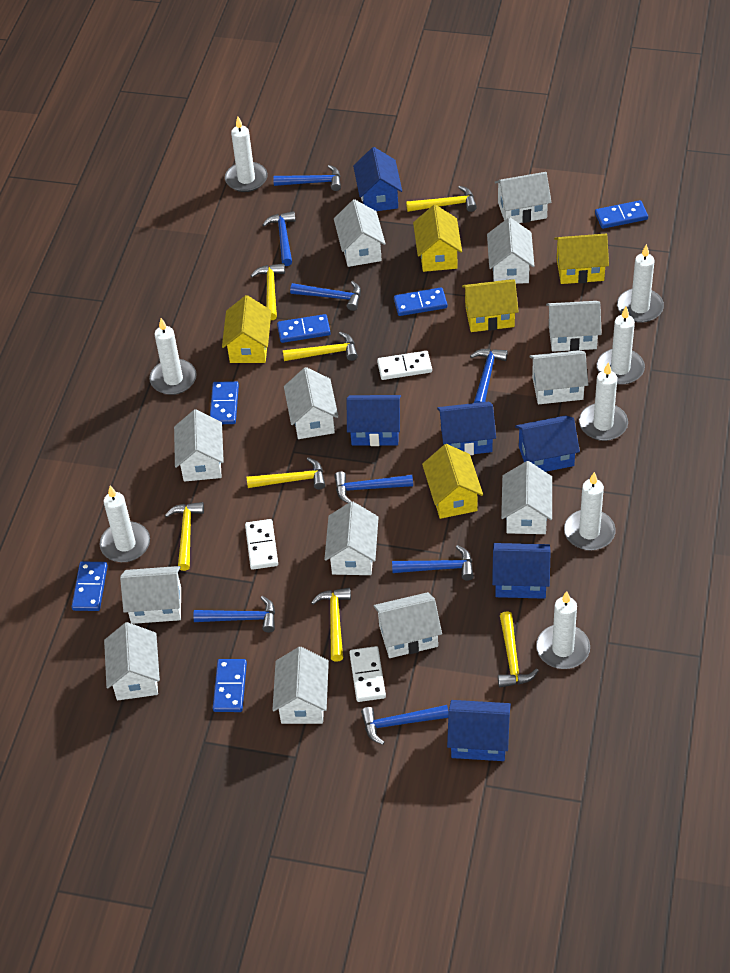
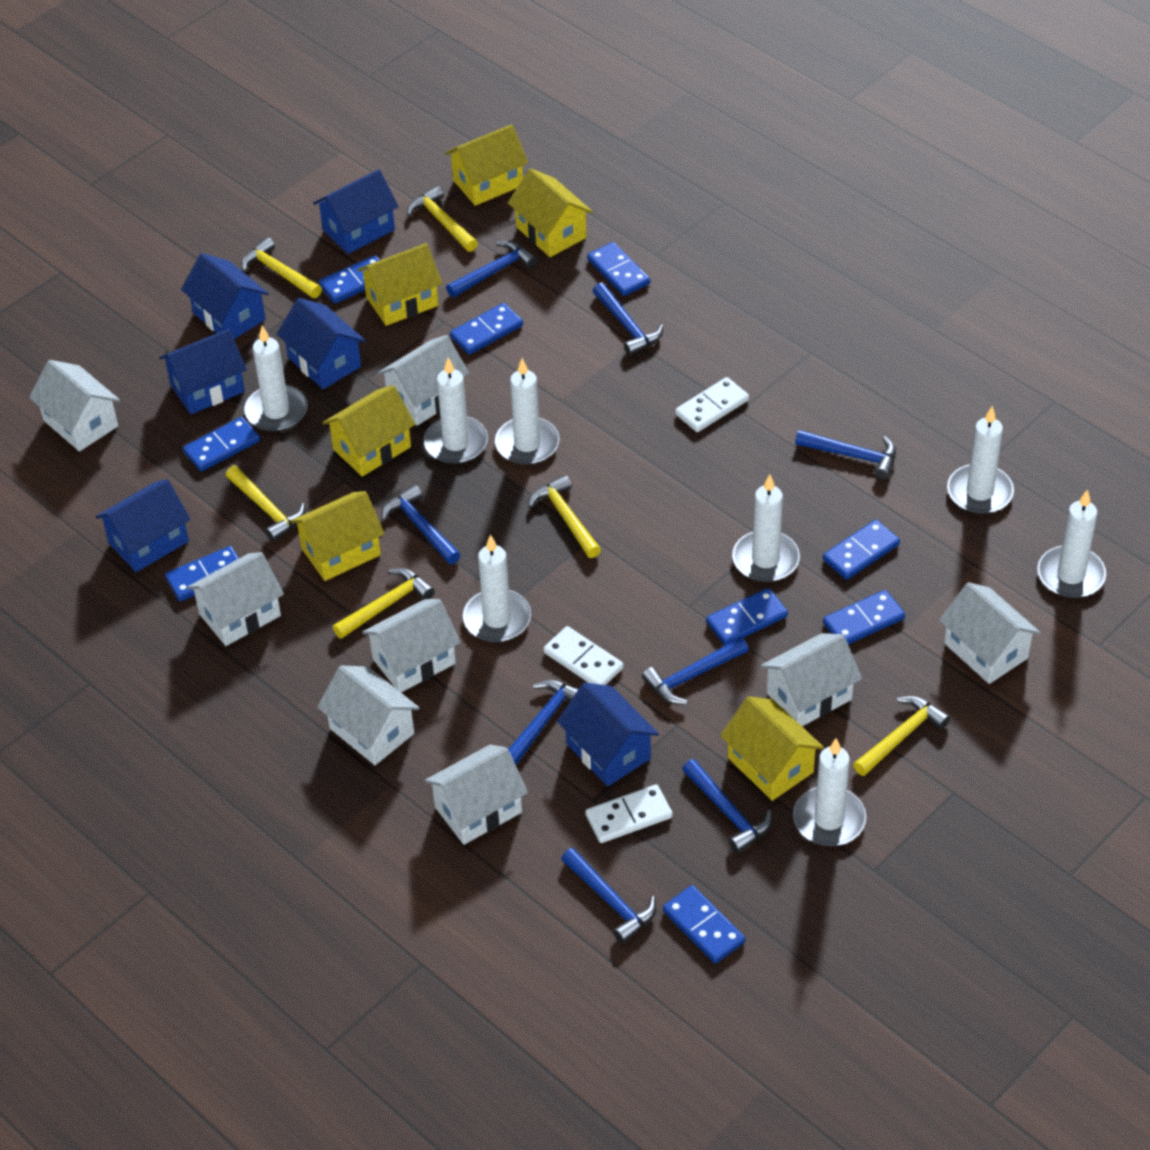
blue domino: 6 -> 9
white house: 13 -> 8
yellow hammer: 7 -> 6
yellow house: 5 -> 6

